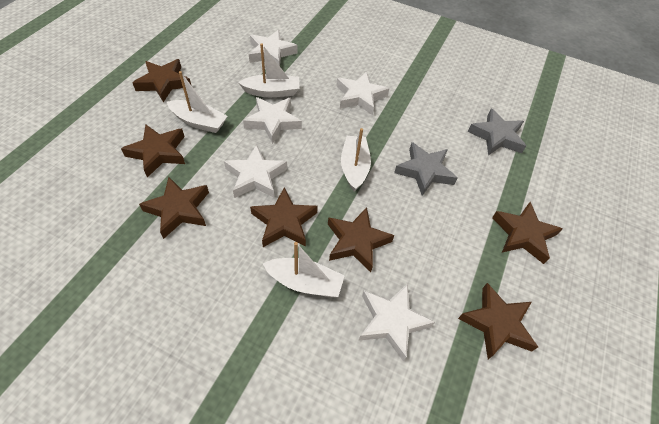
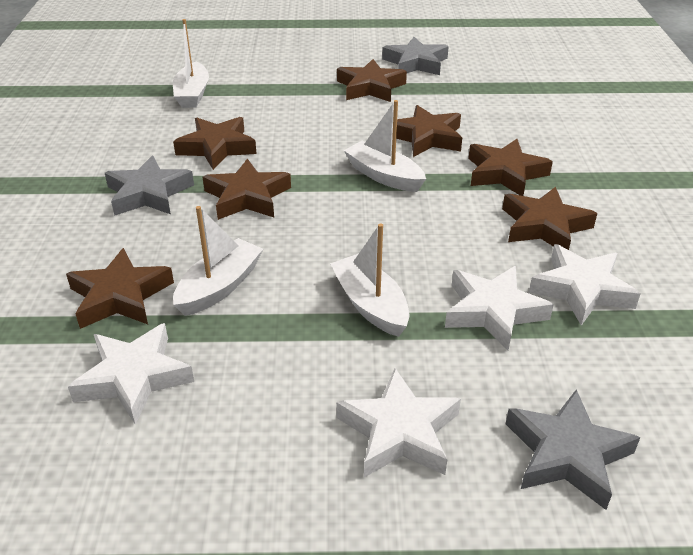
grey star: 2 -> 3
white star: 5 -> 4

